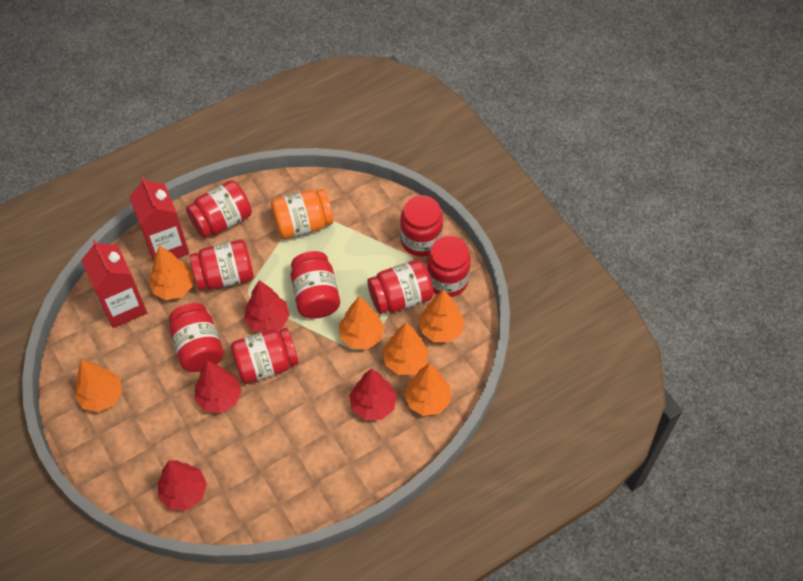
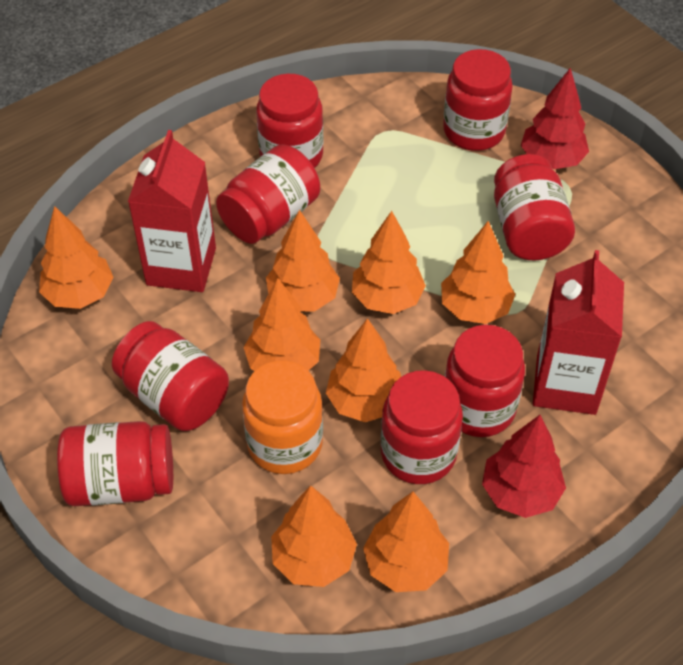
orange tree: 6 -> 8
red tree: 4 -> 2

